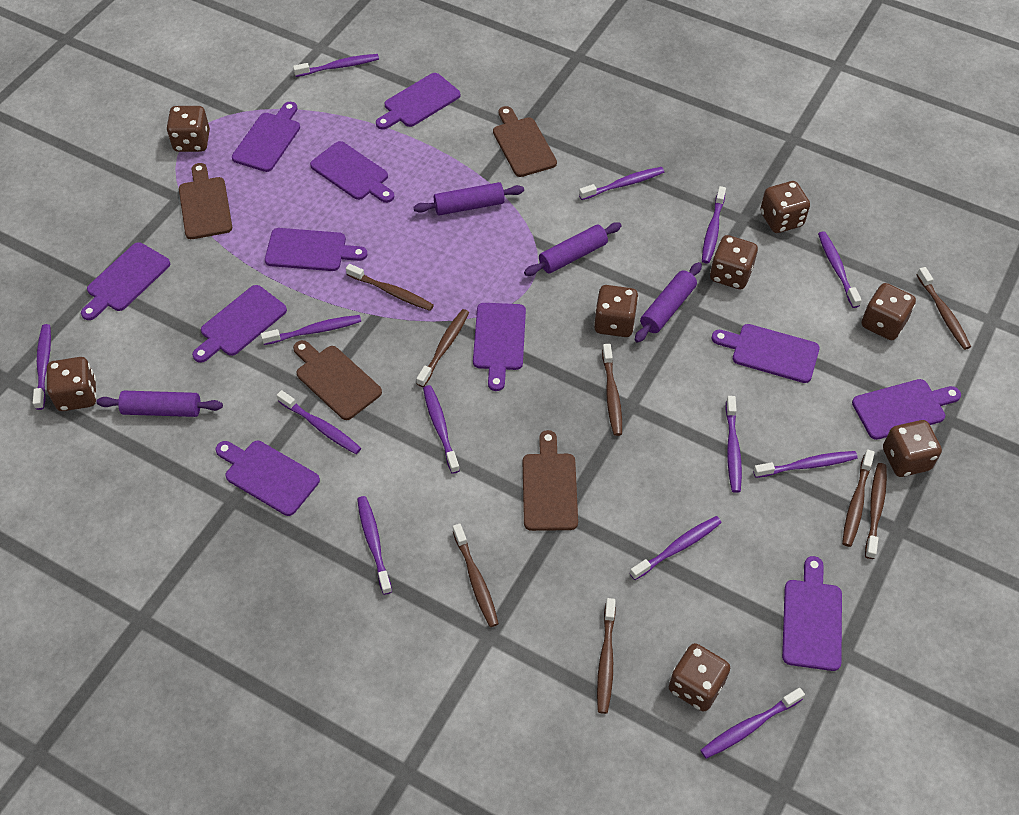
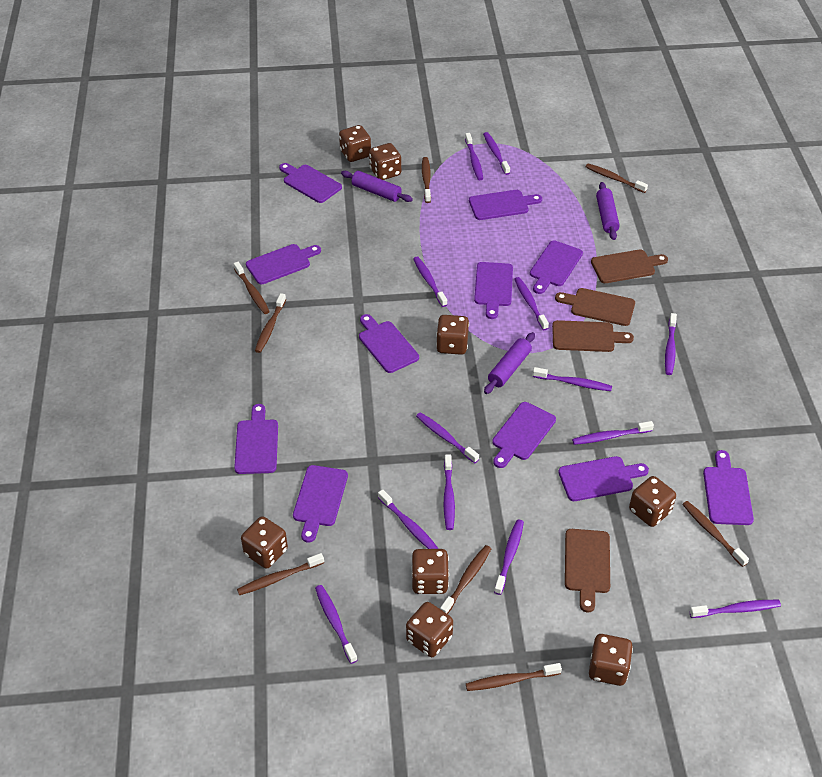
purple rolling pin: 4 -> 3

